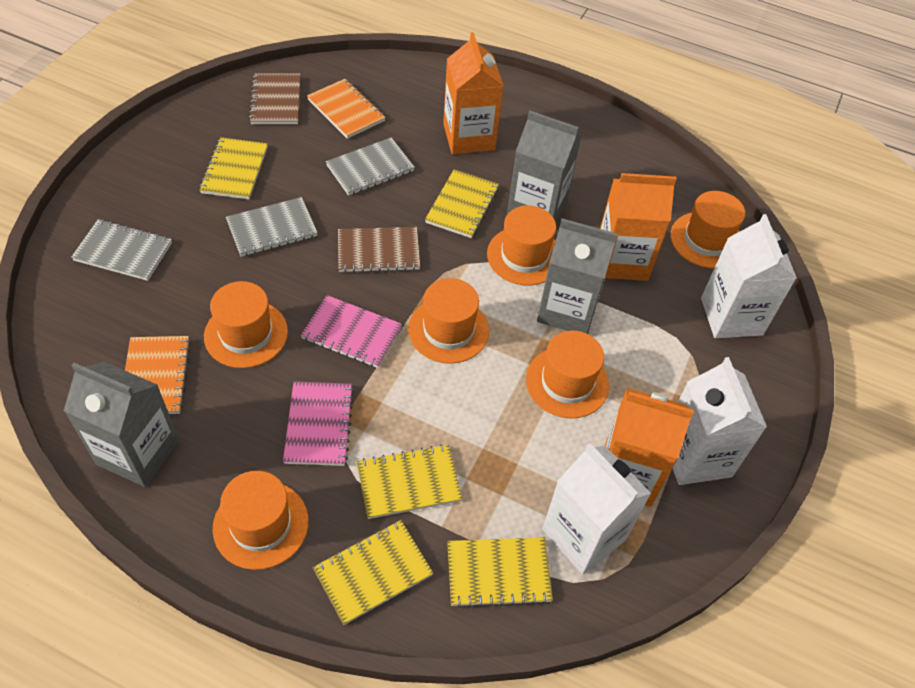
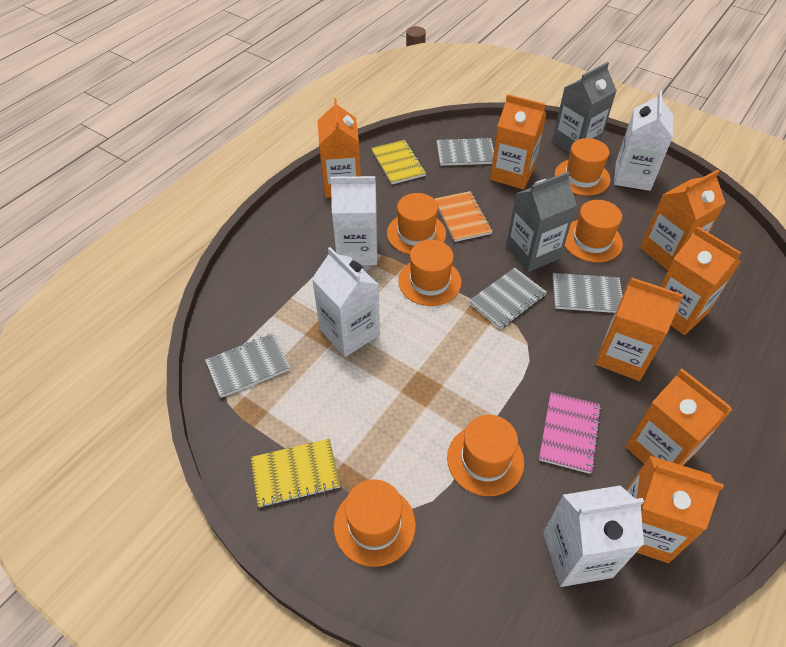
brown notebook: 2 -> 0
grey carton: 3 -> 2
grey notebook: 3 -> 4
orange carton: 3 -> 7
orange notebook: 2 -> 1
pink notebook: 2 -> 1
white carton: 3 -> 4
yellow notebook: 5 -> 2

